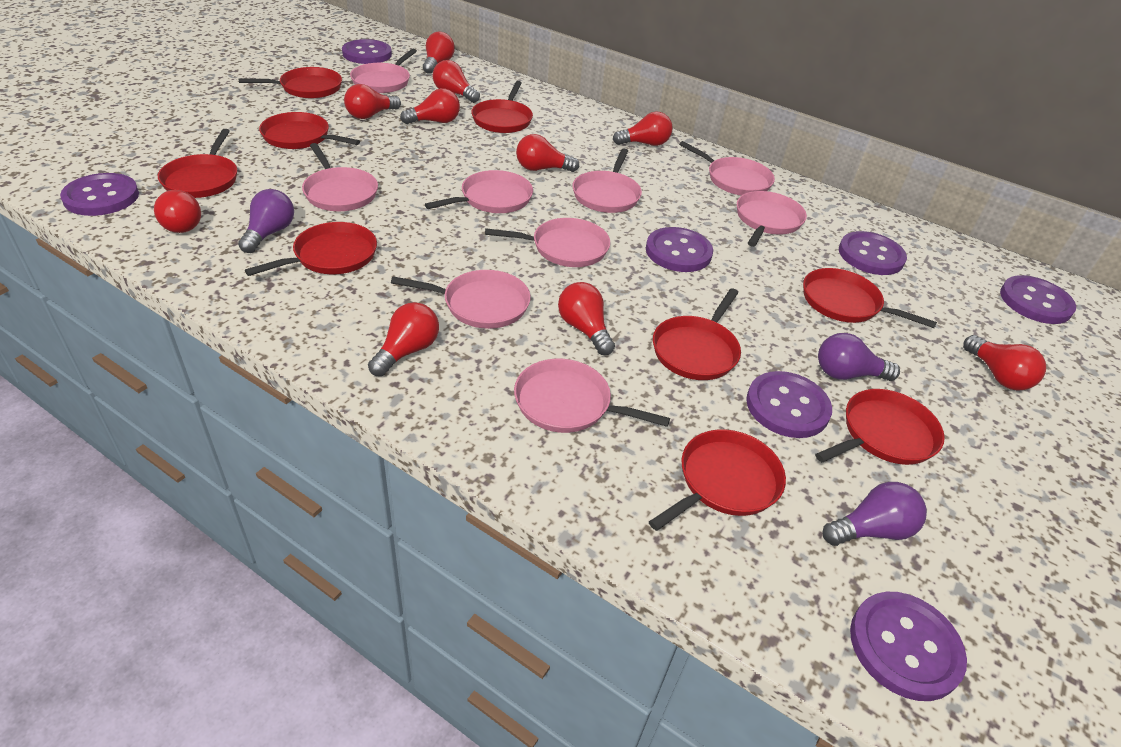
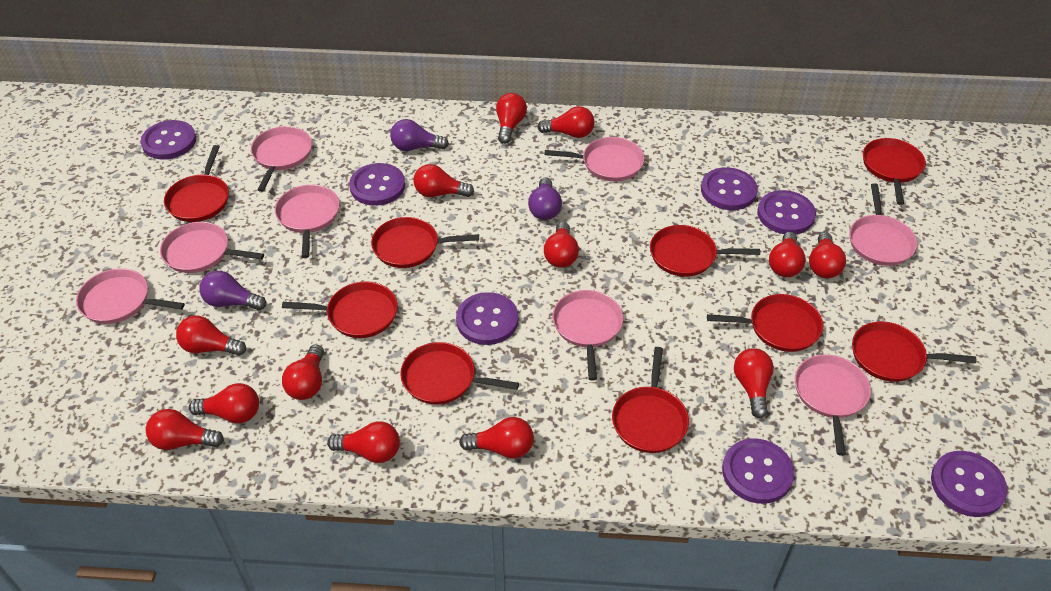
pink pan: 9 -> 8
red light bulb: 10 -> 13

